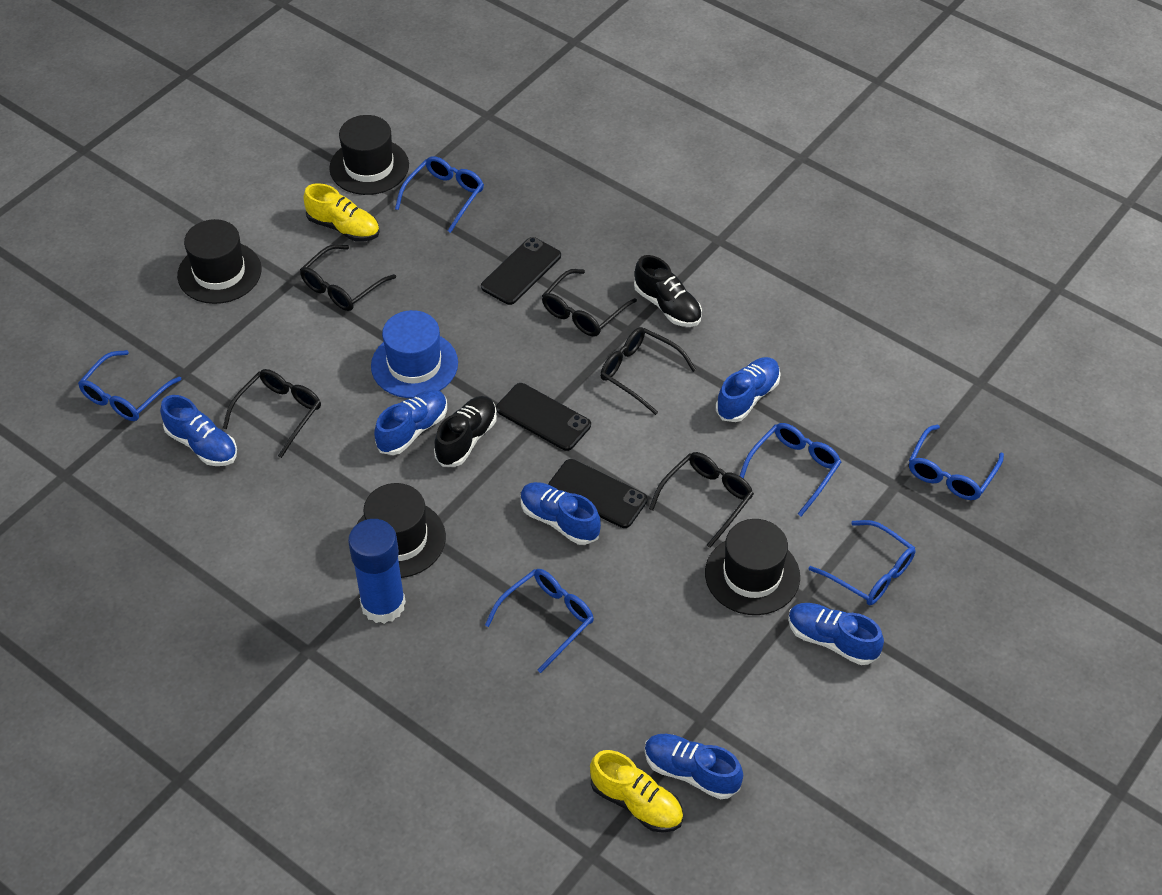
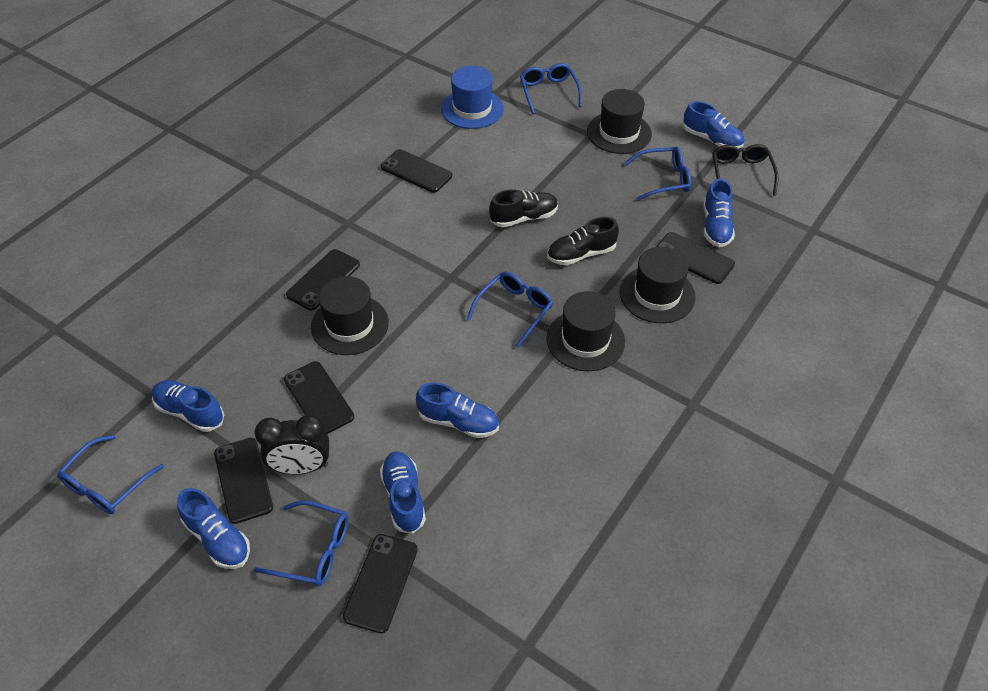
black clock: 0 -> 1
black glasses: 5 -> 1
black phone: 3 -> 6
blue glasses: 6 -> 5
blue glue stick: 1 -> 0
yellow shoe: 2 -> 0

